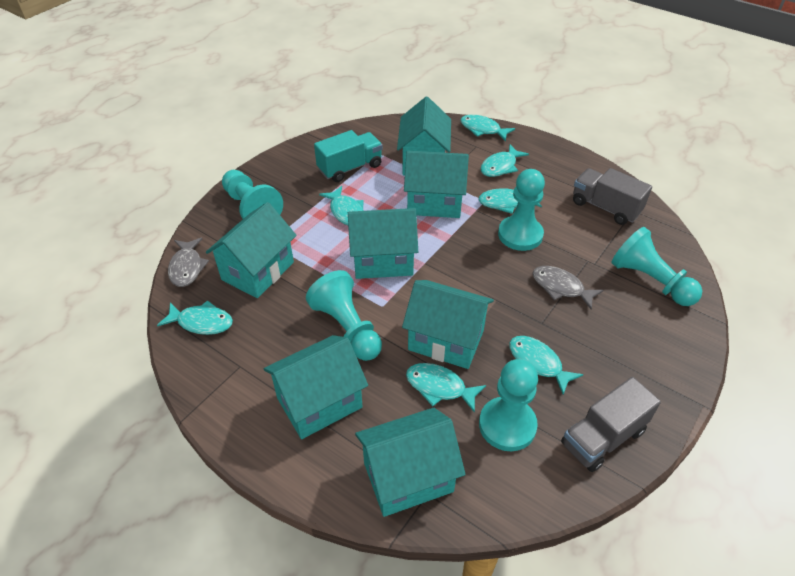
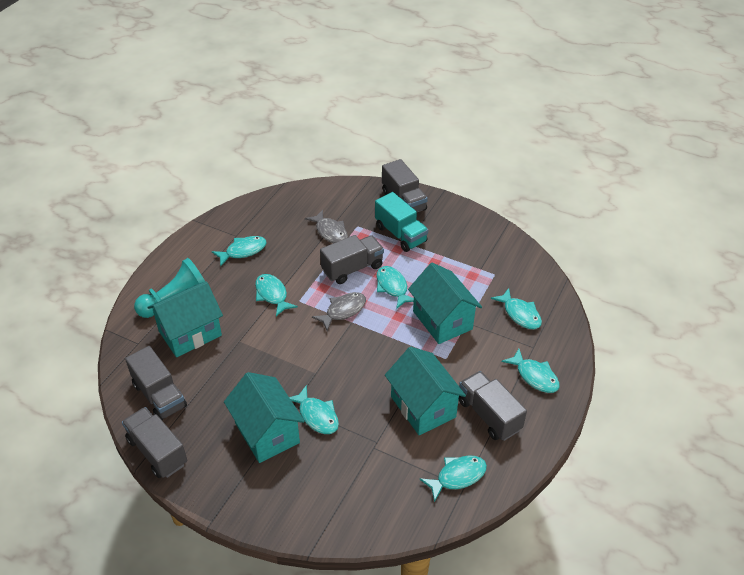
grey truck: 2 -> 5
turquoise house: 7 -> 4
turquoise pawn: 5 -> 1

